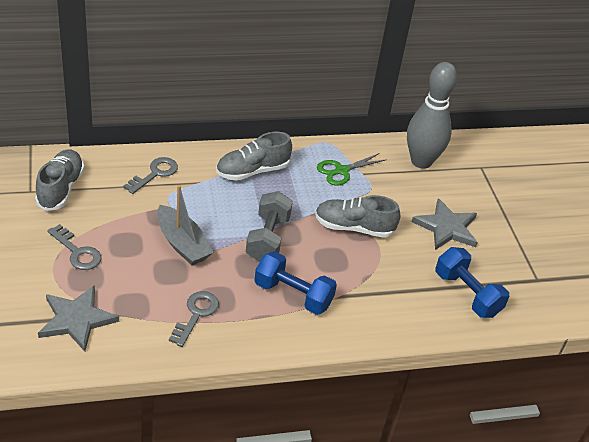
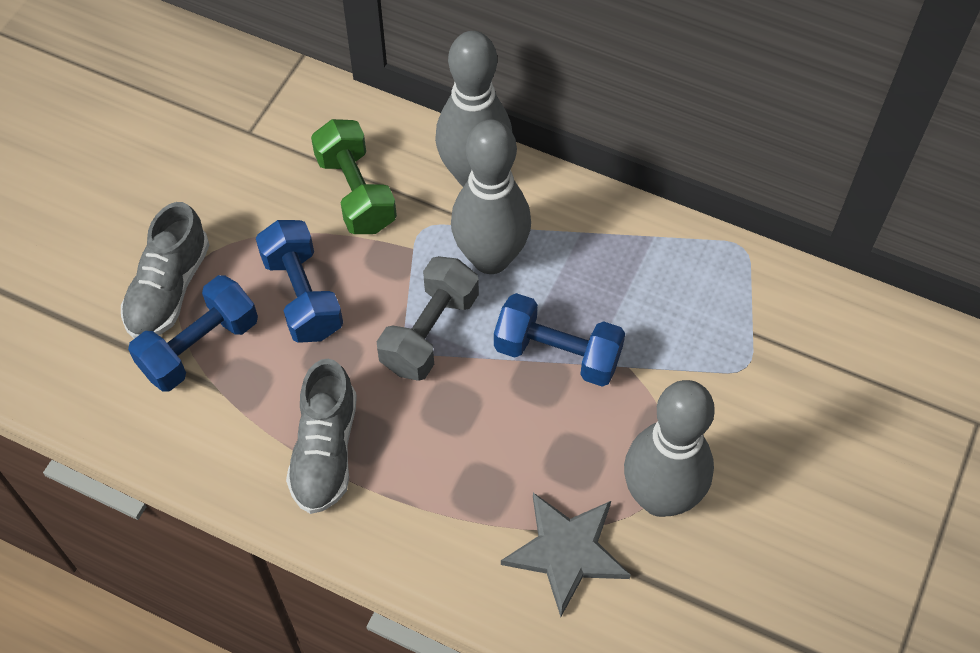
blue dumbbell: 2 -> 3
green dumbbell: 0 -> 1
green scissors: 1 -> 0
grey boat: 1 -> 0
grey bowling pin: 1 -> 3
grey key: 3 -> 0
grey shoe: 3 -> 2
grey star: 2 -> 1

